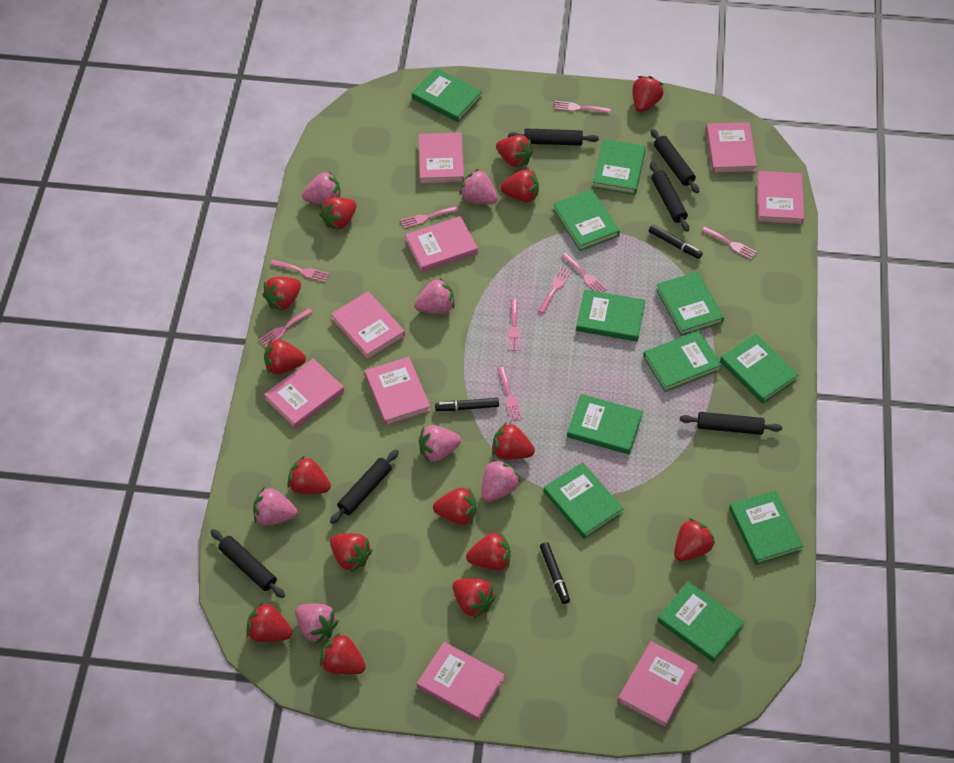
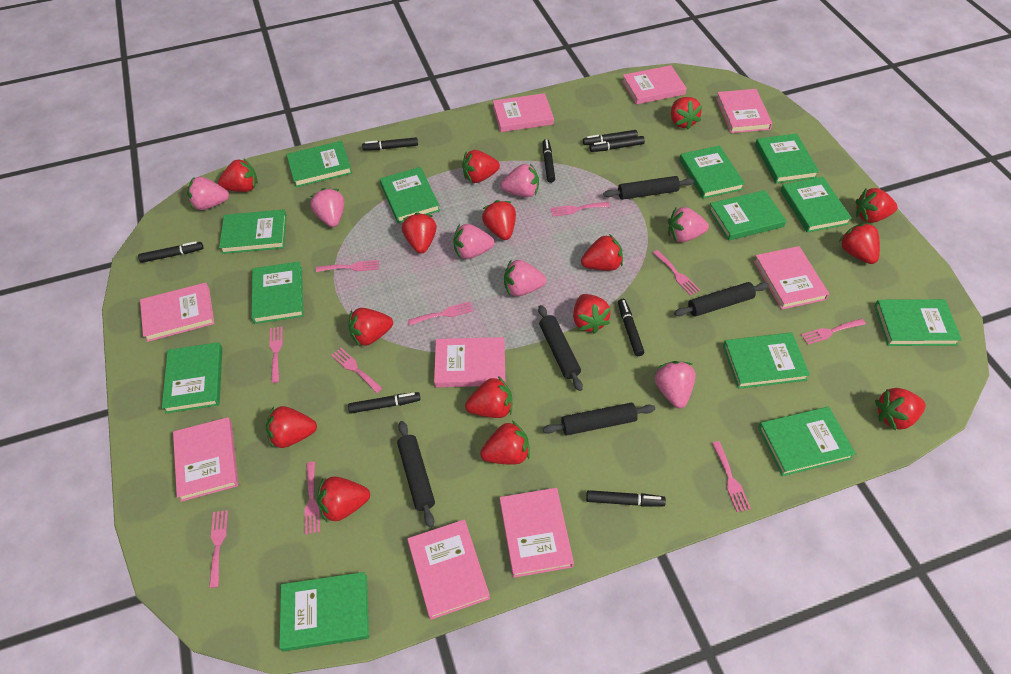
black marker: 3 -> 8
black rolling pin: 6 -> 5
green book: 11 -> 13
pink fork: 9 -> 10

